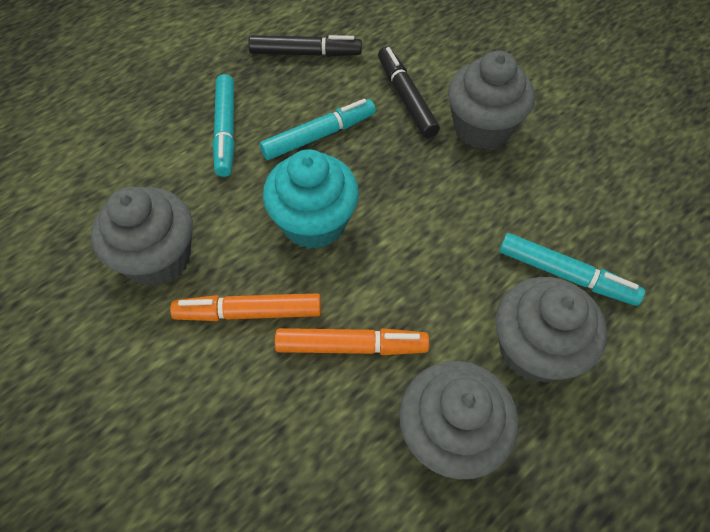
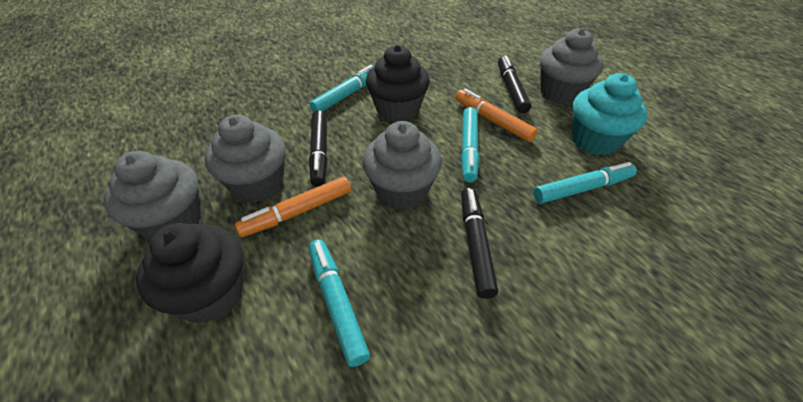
black cupcake: 0 -> 2
black marker: 2 -> 3
turquoise marker: 3 -> 4

